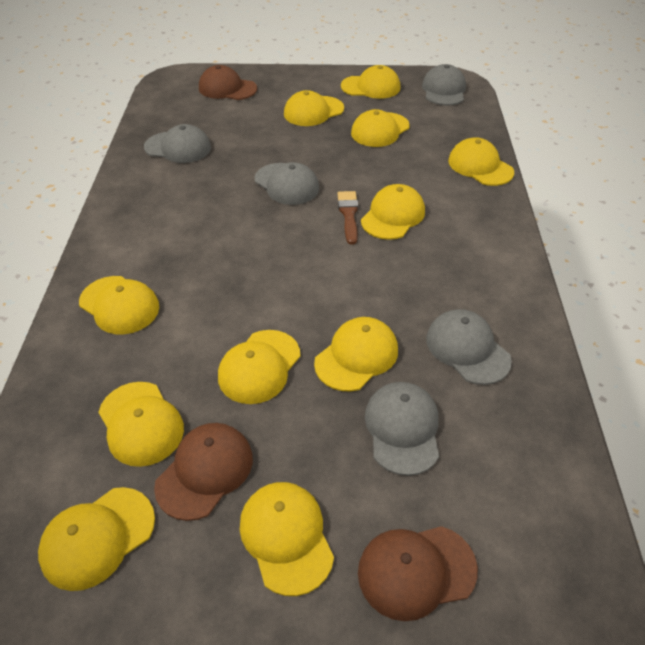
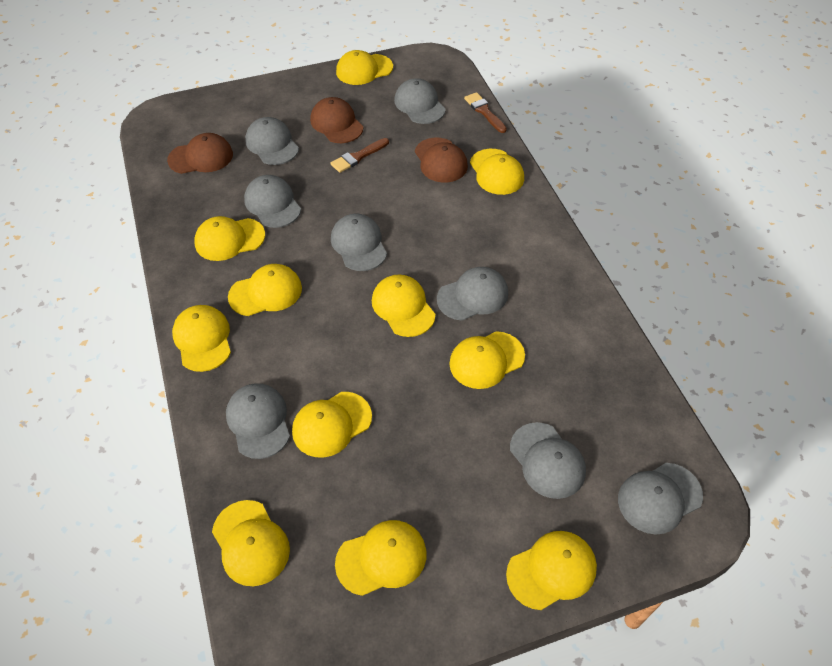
brown brush: 1 -> 2
grey cap: 5 -> 8

